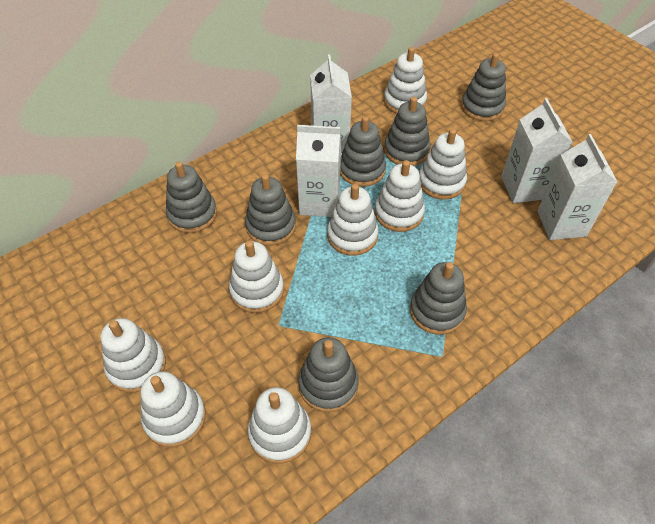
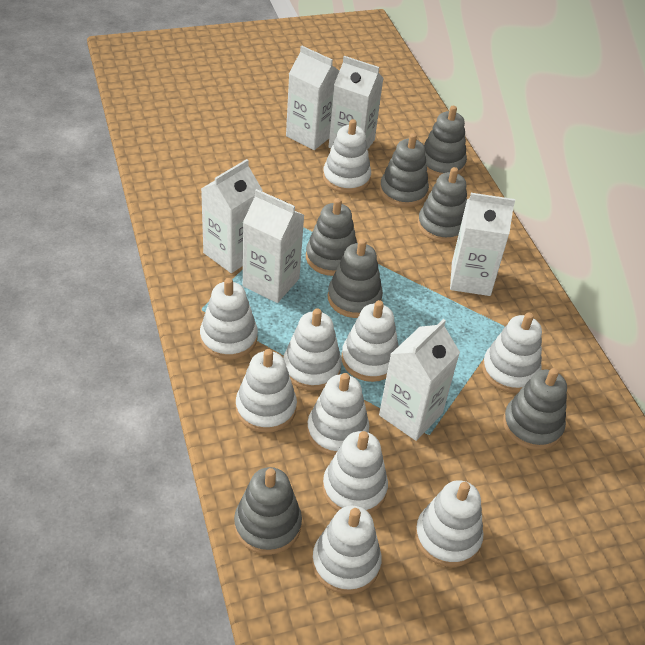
white carton: 4 -> 6
white stacking toy: 8 -> 10

